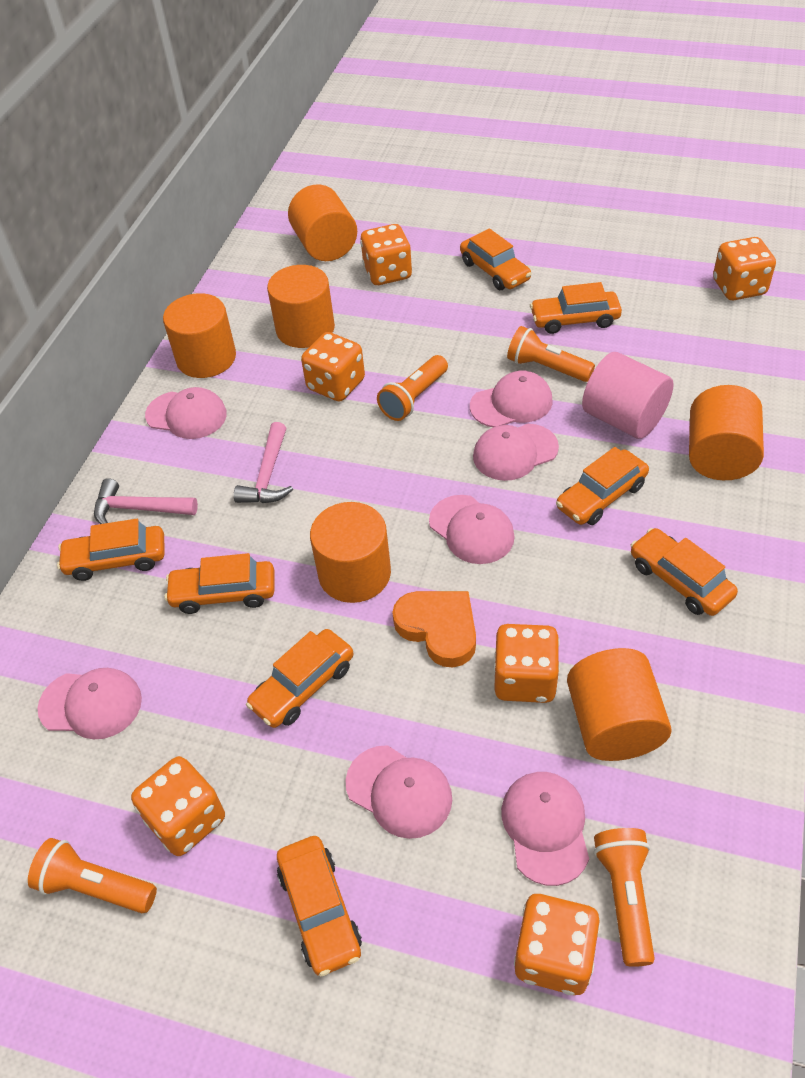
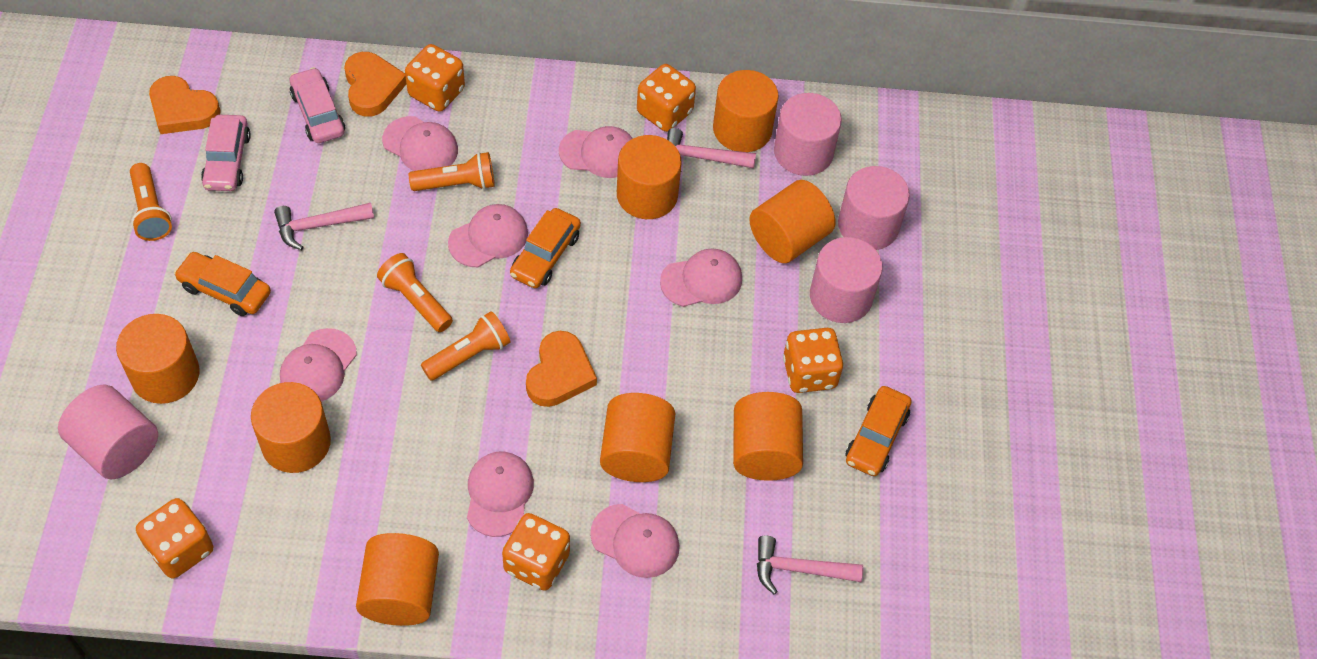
orange car: 8 -> 3
orange cylinder: 6 -> 8
orange dice: 6 -> 5
orange heart: 1 -> 3
pink car: 0 -> 2
pink cylinder: 1 -> 4
pink hammer: 2 -> 3

